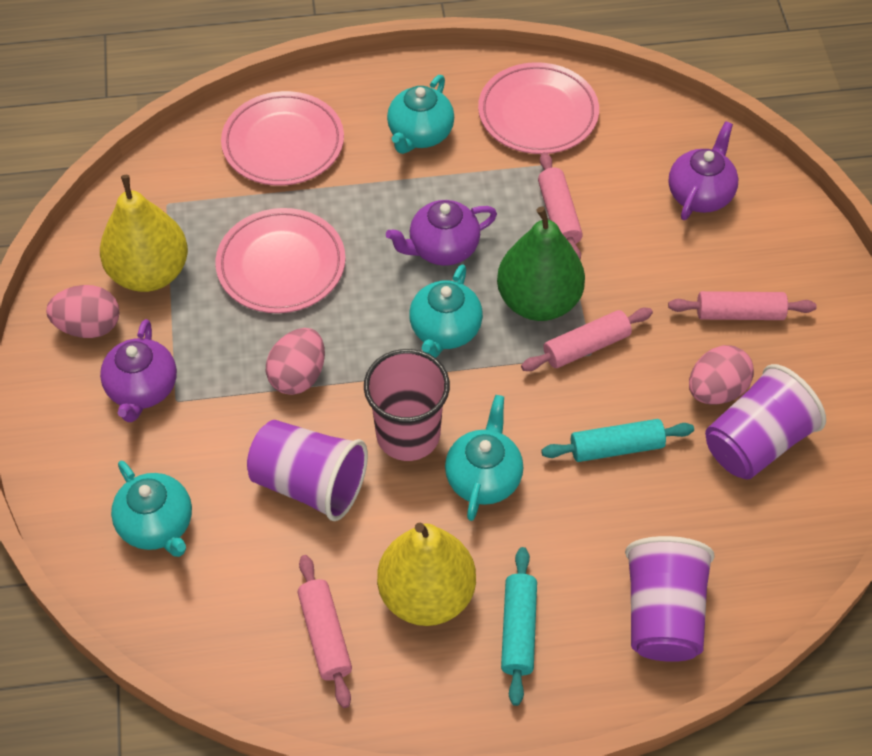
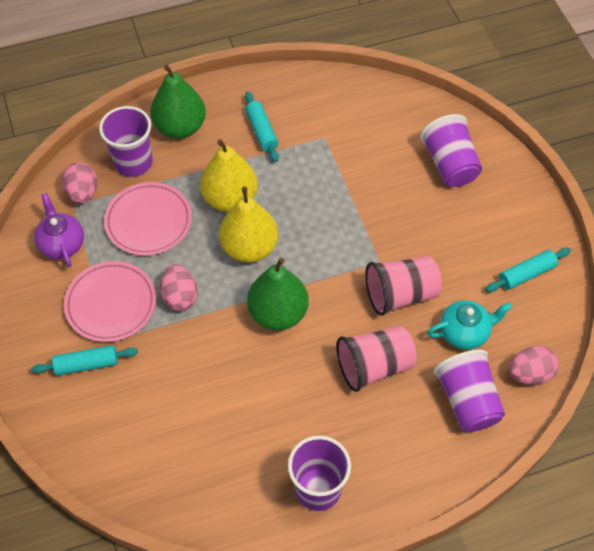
green pear: 1 -> 2
pink cup: 1 -> 2
pink plate: 3 -> 2
pink rolling pin: 4 -> 0
purple cup: 3 -> 4
purple teapot: 3 -> 1
turquoise rolling pin: 2 -> 3
turquoise teapot: 4 -> 1

